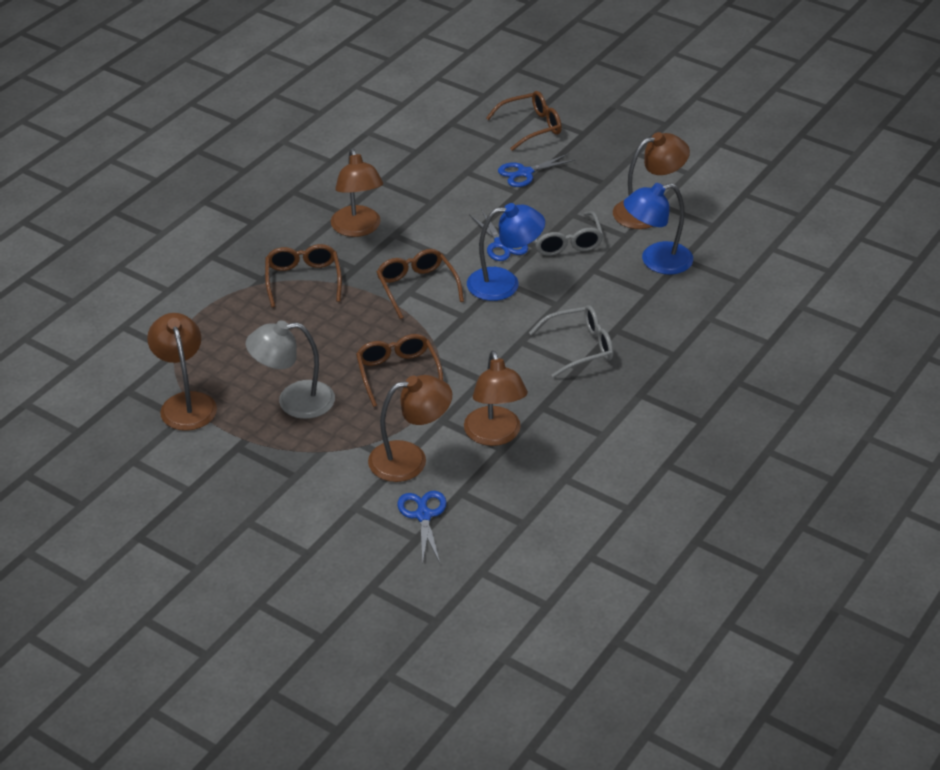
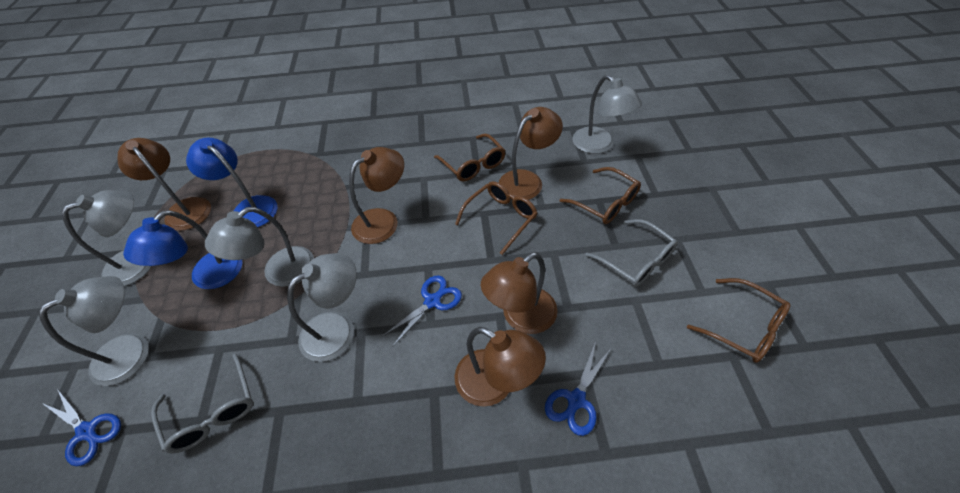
grey lamp: 1 -> 5

